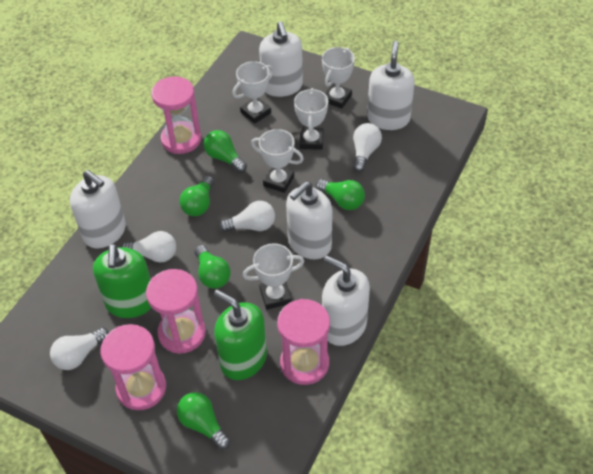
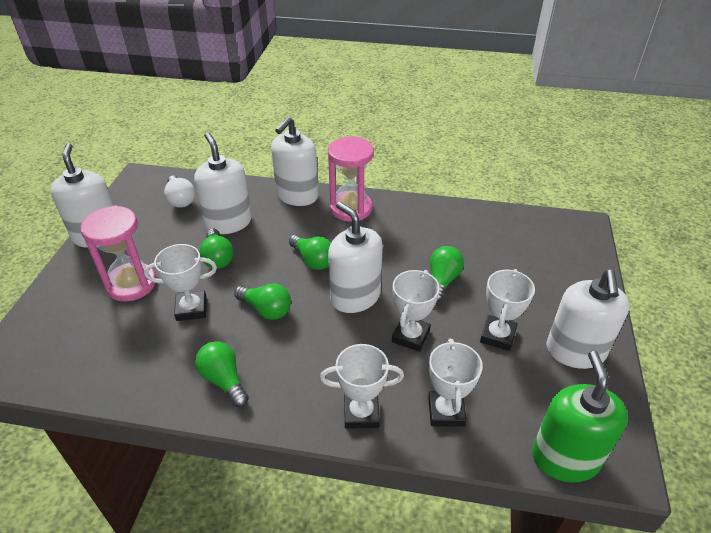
green soap dispenser: 2 -> 1
pink hourglass: 4 -> 2
white light bulb: 4 -> 1

